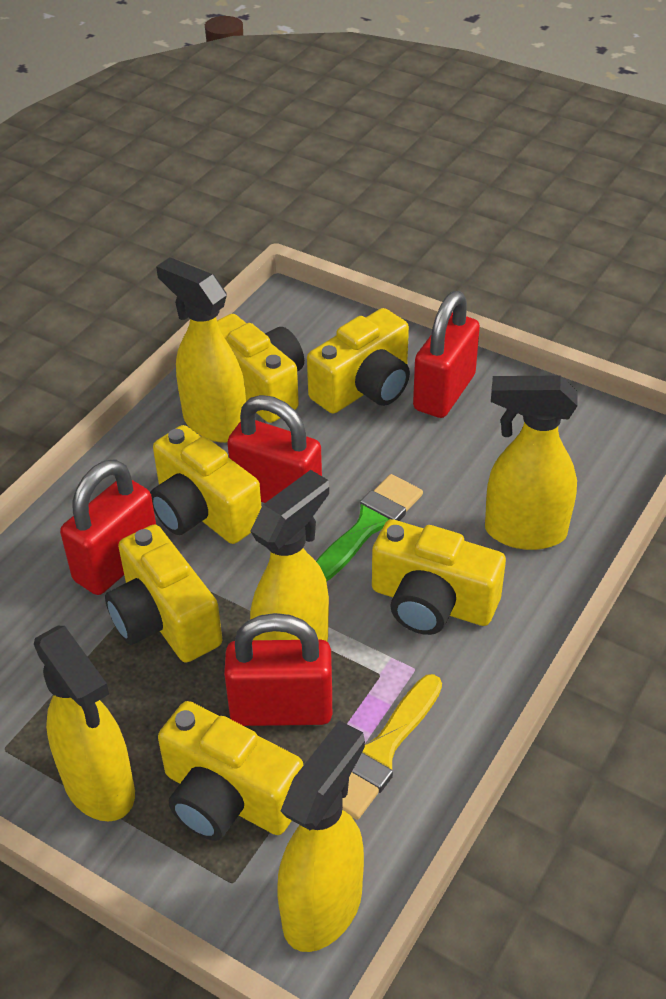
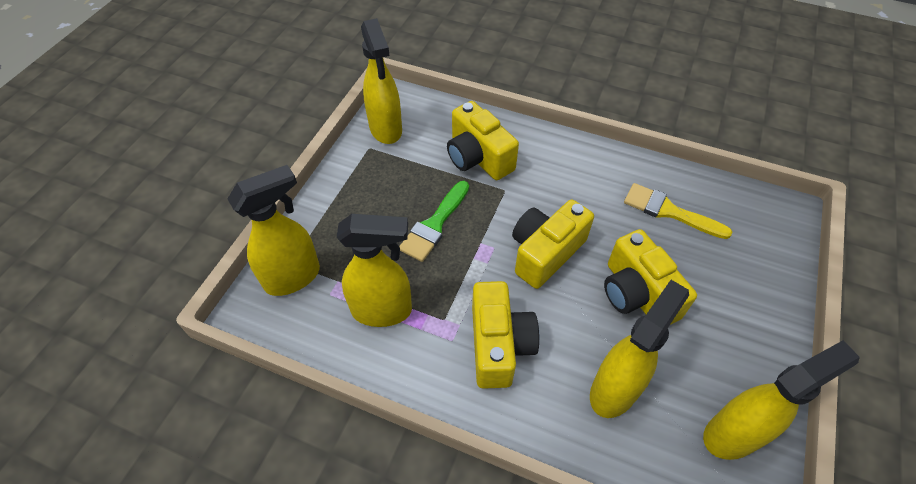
red padlock: 4 -> 0
yellow camera: 6 -> 4

